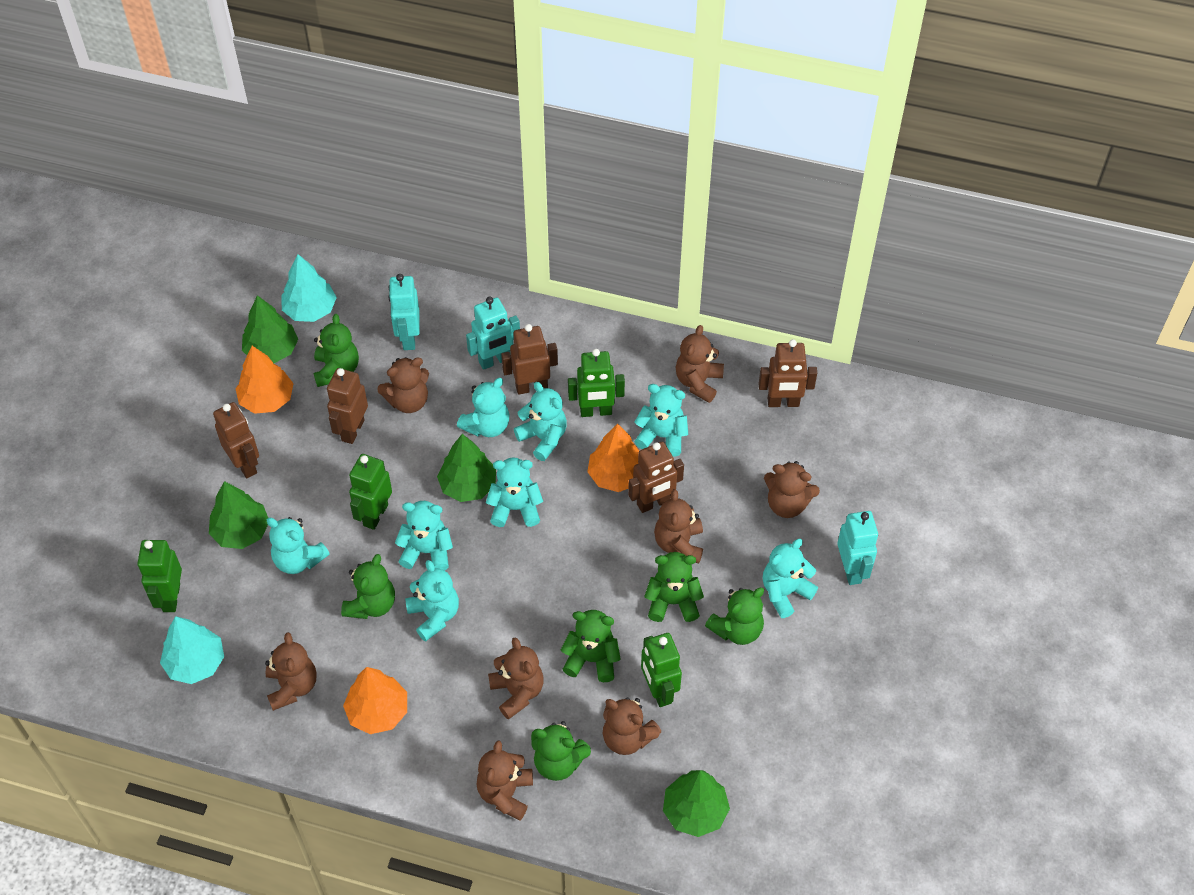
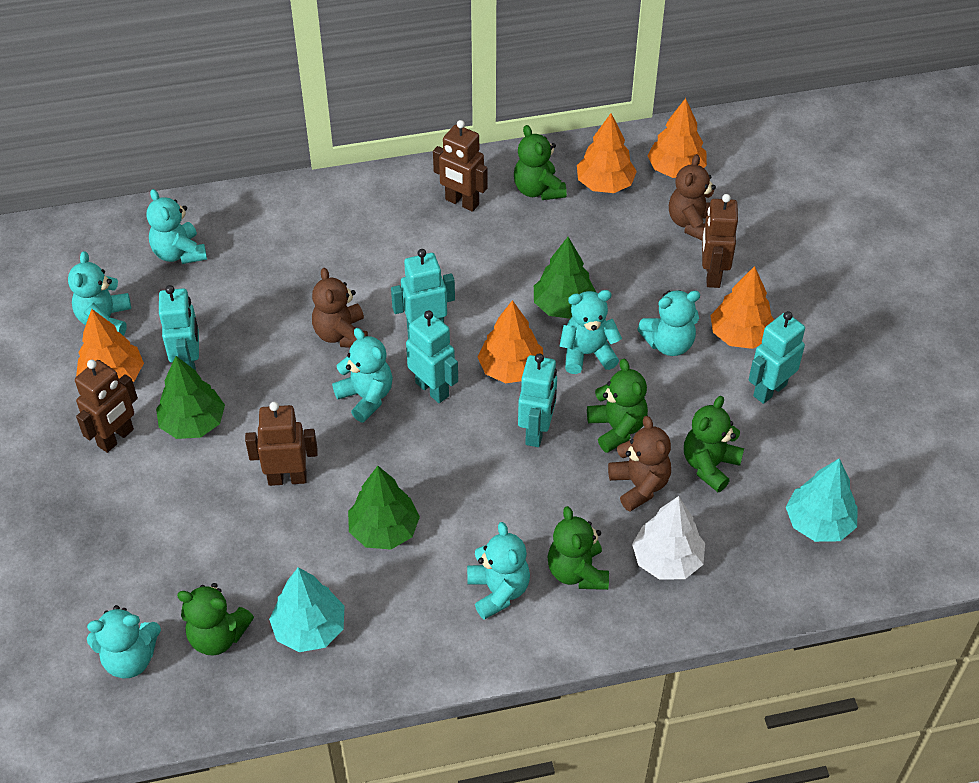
brown robot: 5 -> 4
brown teddy bear: 8 -> 3
green robot: 4 -> 0
green teddy bear: 6 -> 5
green tree: 4 -> 3
orange tree: 3 -> 5
turquoise robot: 3 -> 5
turquoise teddy bear: 8 -> 7
white tree: 0 -> 1

